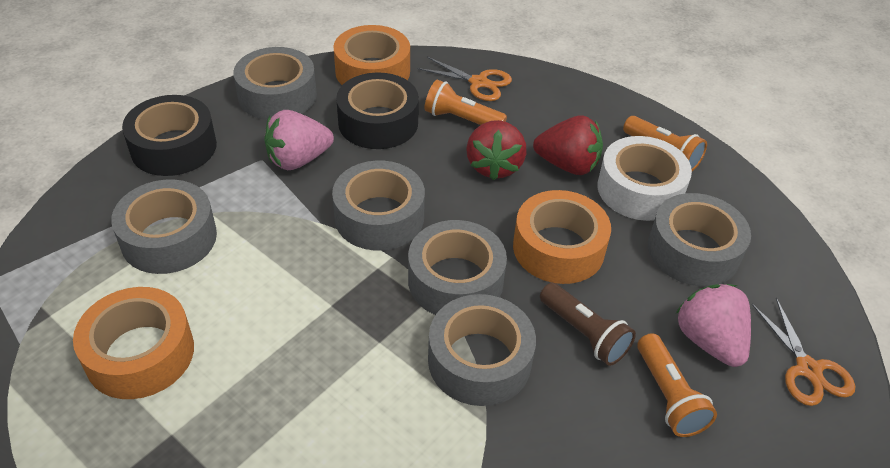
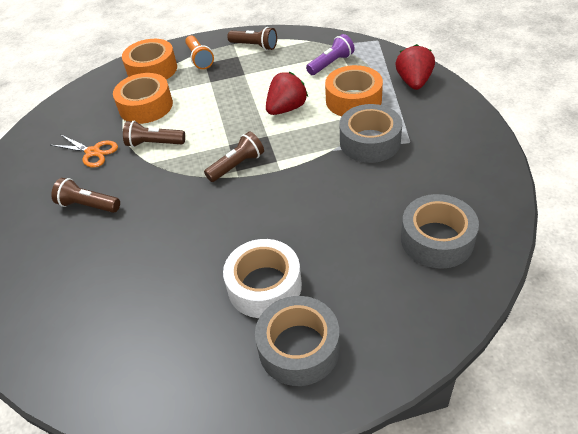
black tape: 2 -> 0
brown flashlight: 1 -> 4
grey tape: 6 -> 3
orange flashlight: 3 -> 1
orange scissors: 2 -> 1
pink strawberry: 2 -> 0
purple flashlight: 0 -> 1

